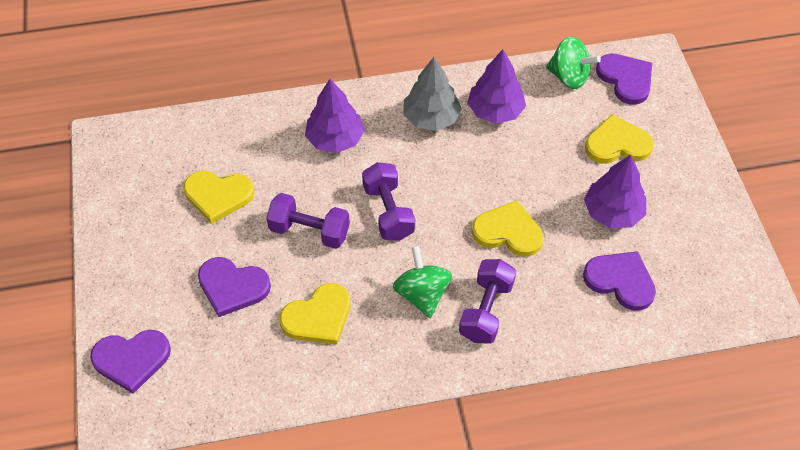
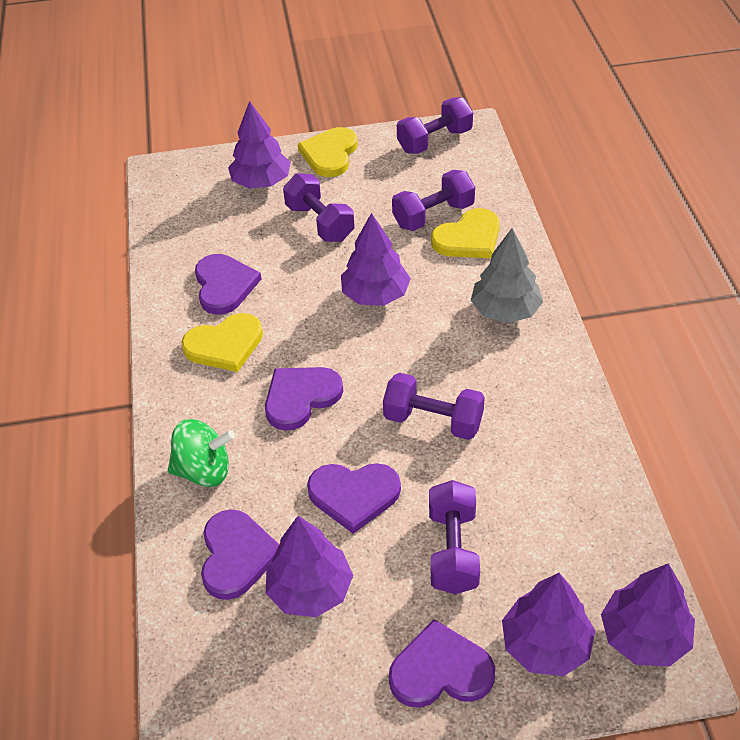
green spinning top: 2 -> 1
purple dumbbell: 3 -> 5
purple heart: 4 -> 5
purple tree: 3 -> 5
yellow heart: 4 -> 3

